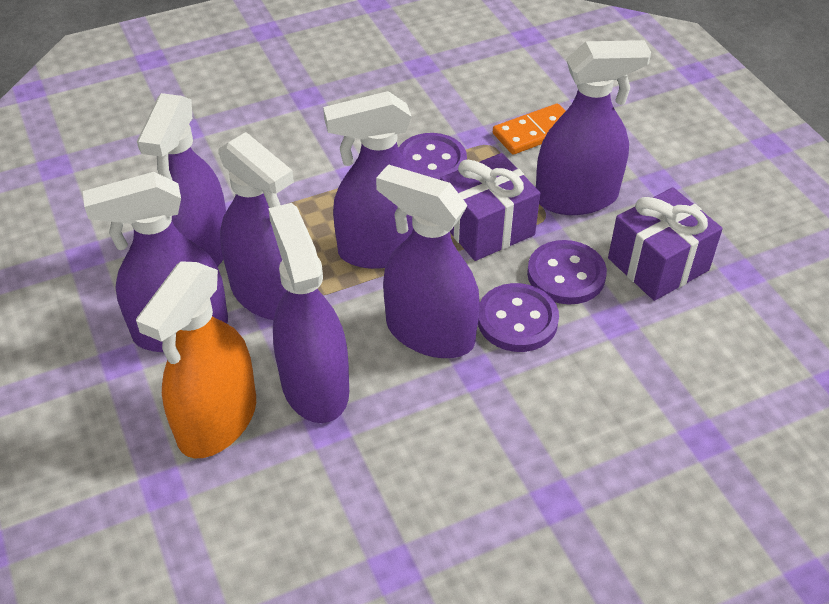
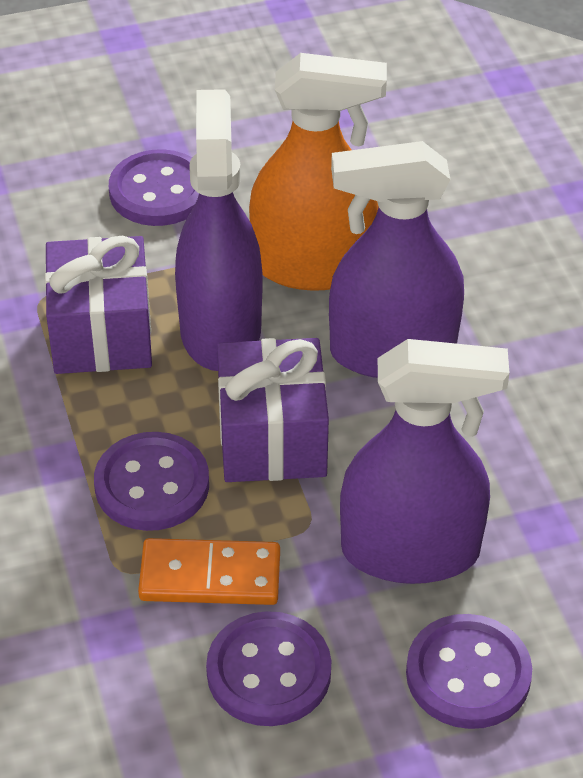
purple button: 3 -> 4
purple spray bottle: 7 -> 3

